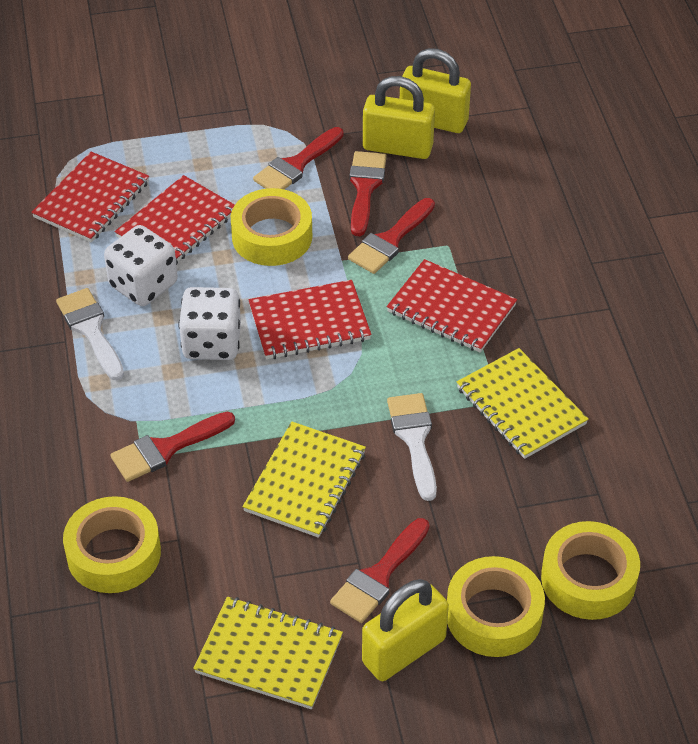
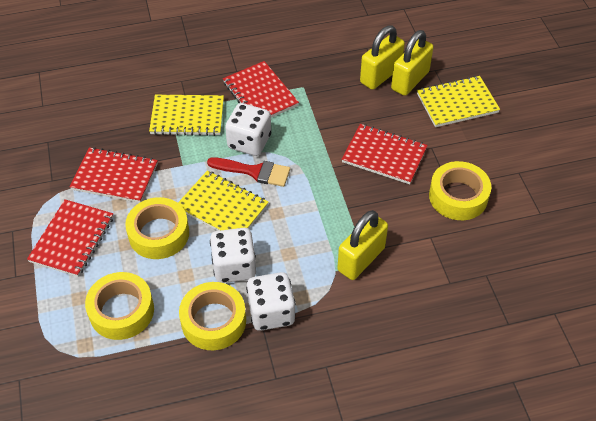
red brush: 5 -> 1
white brush: 2 -> 0
white dice: 2 -> 3

